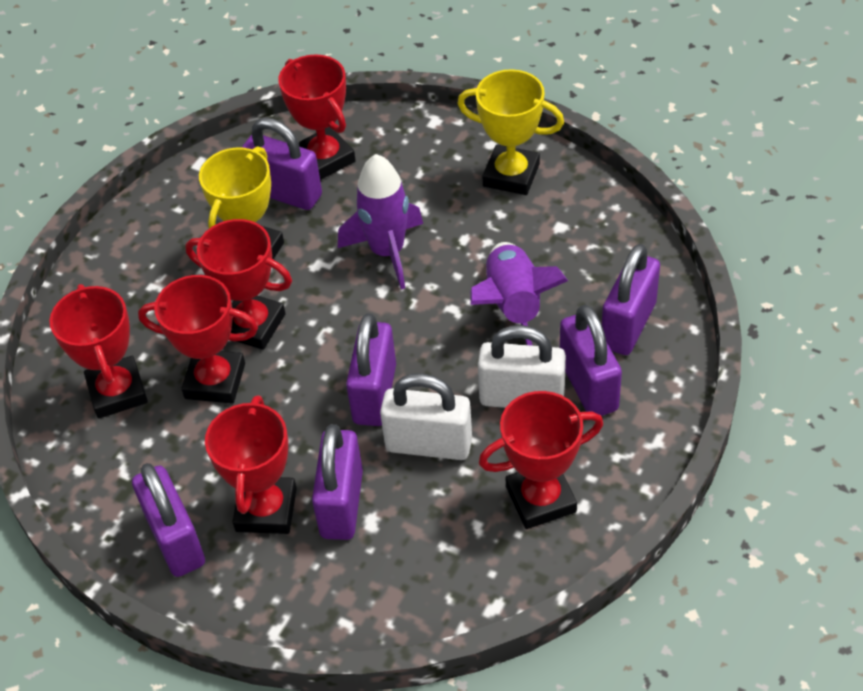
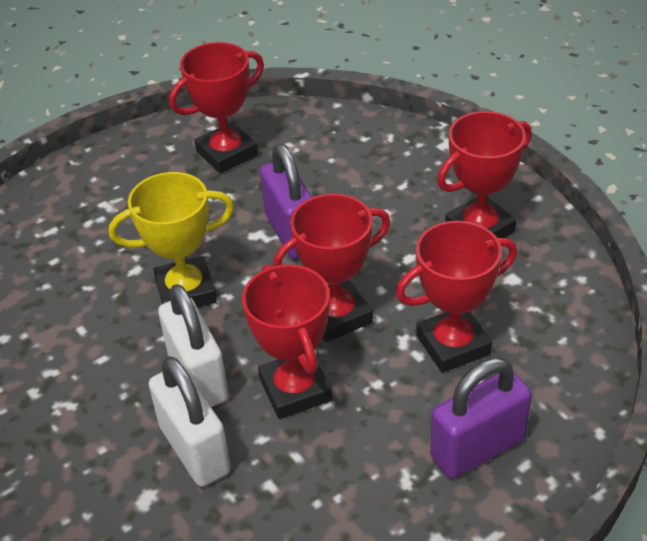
purple padlock: 6 -> 2
purple rocket: 2 -> 0
red trophy: 6 -> 5
yellow trophy: 2 -> 1

